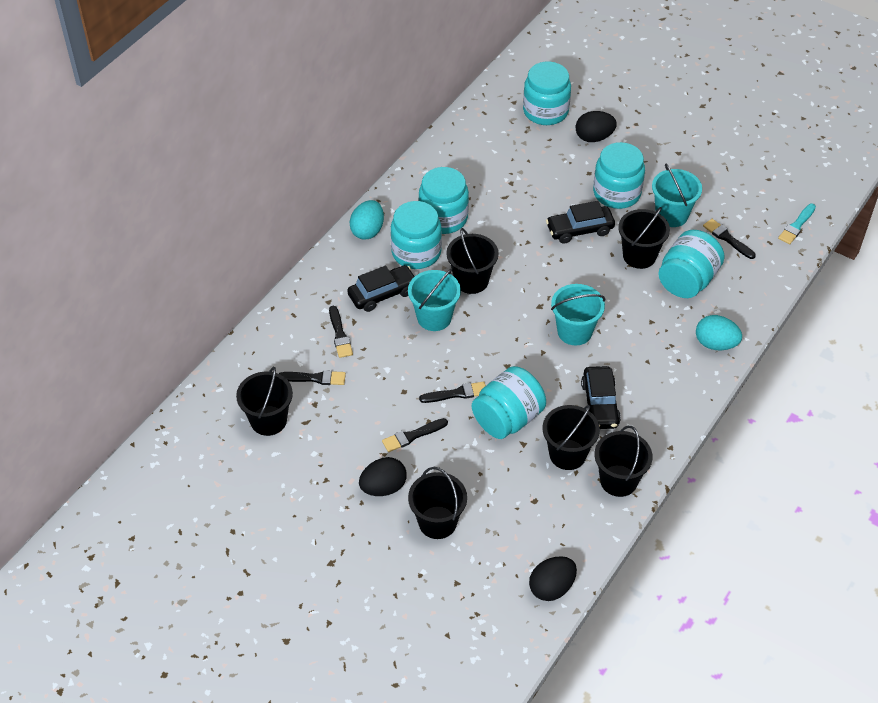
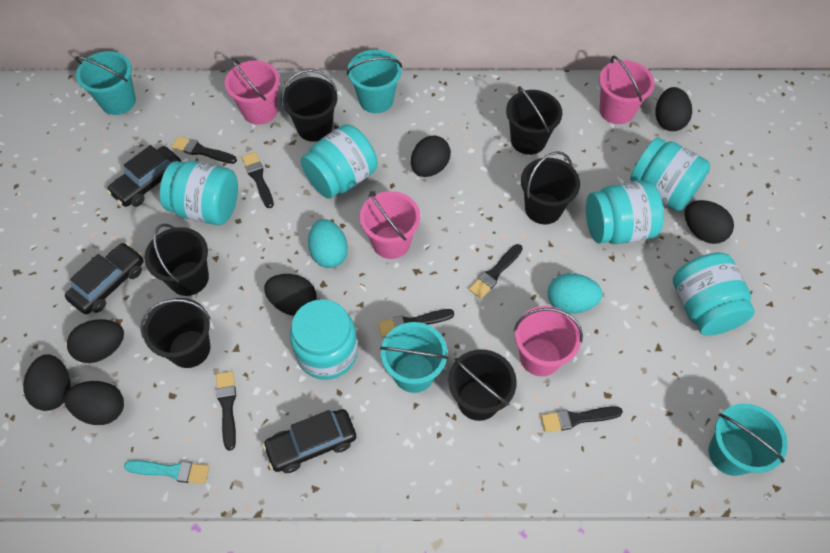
black brush: 5 -> 6
black egg: 3 -> 7
pink bucket: 0 -> 4
turquoise bucket: 3 -> 4

